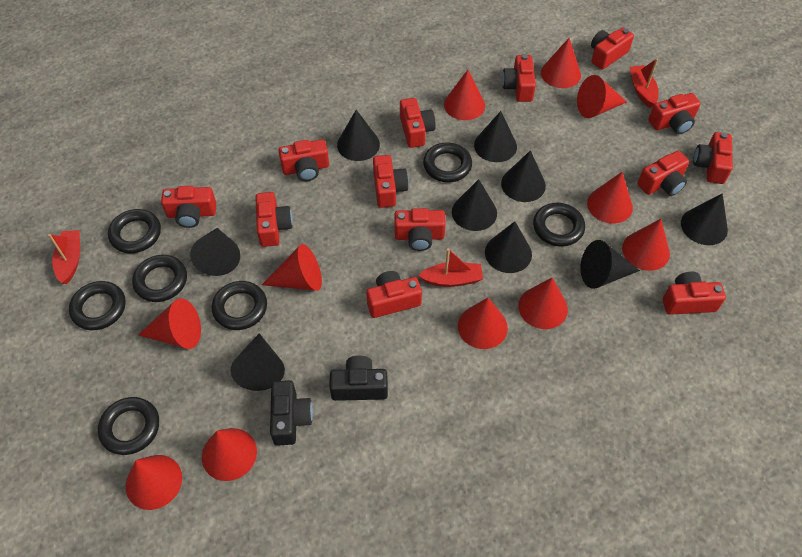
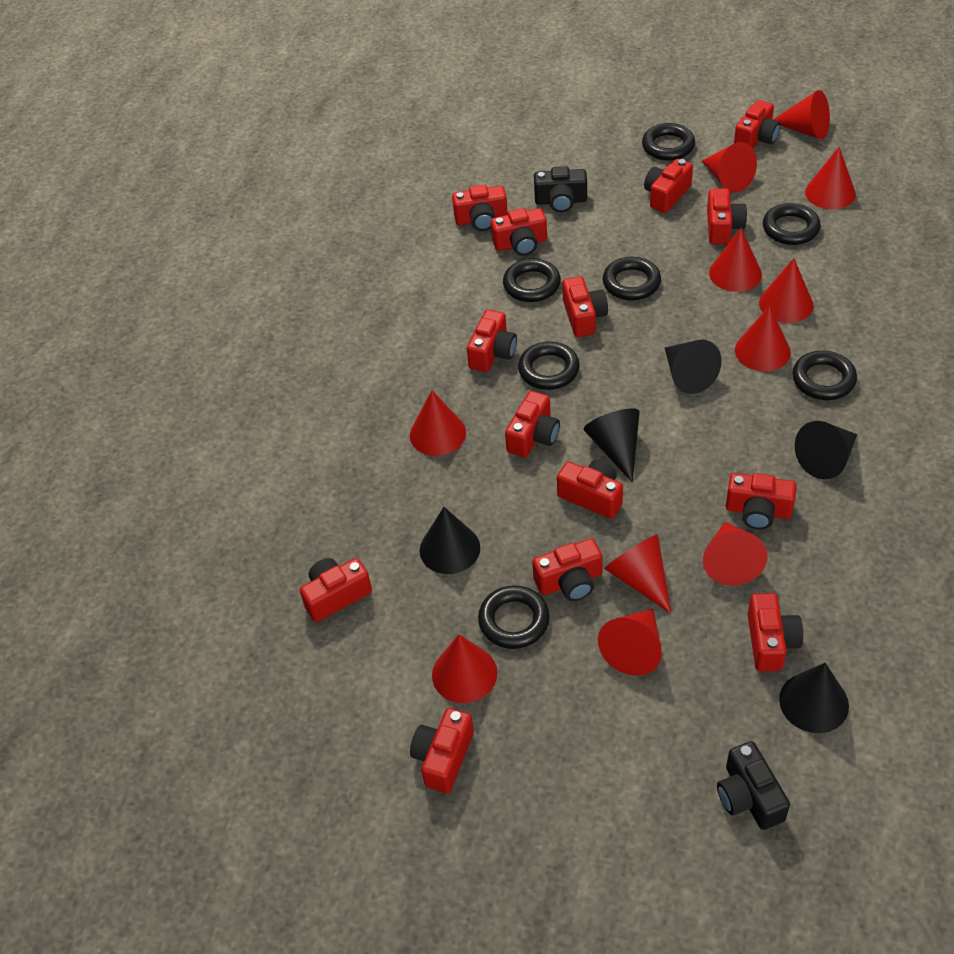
black cone: 9 -> 5
red boat: 3 -> 0
red camera: 13 -> 14

